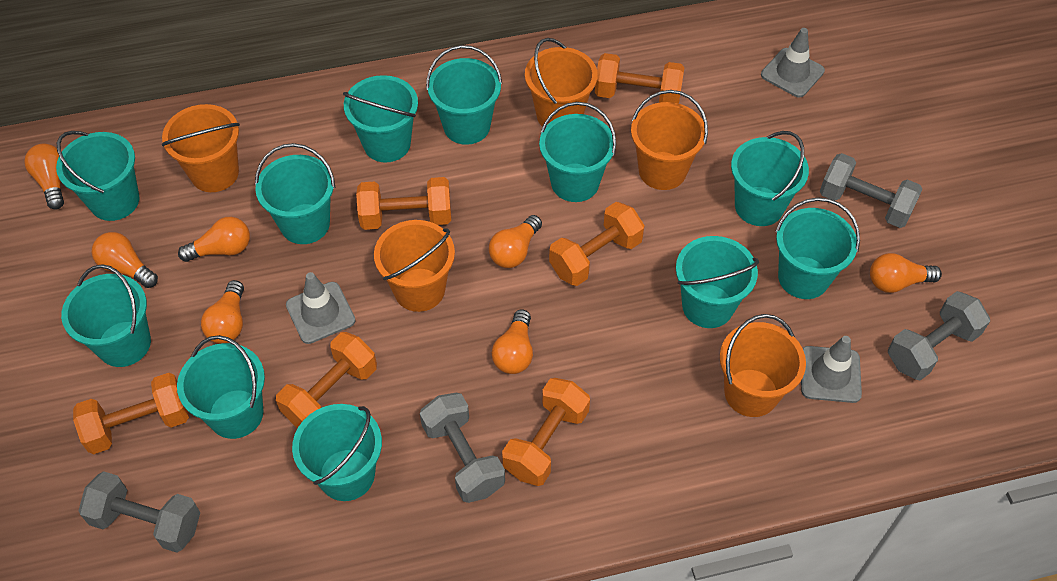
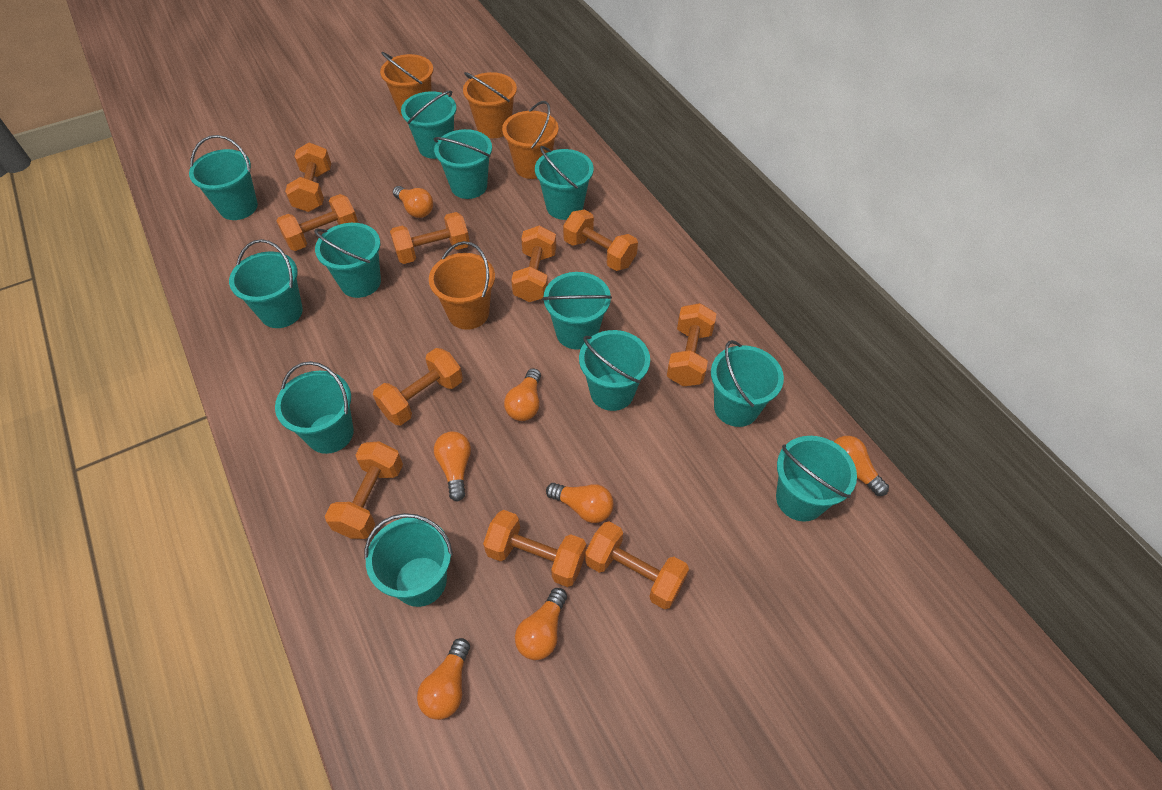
grey dumbbell: 4 -> 0
grey traffic cone: 3 -> 0
orange bucket: 5 -> 4
orange dumbbell: 6 -> 10
turquoise bucket: 11 -> 12

